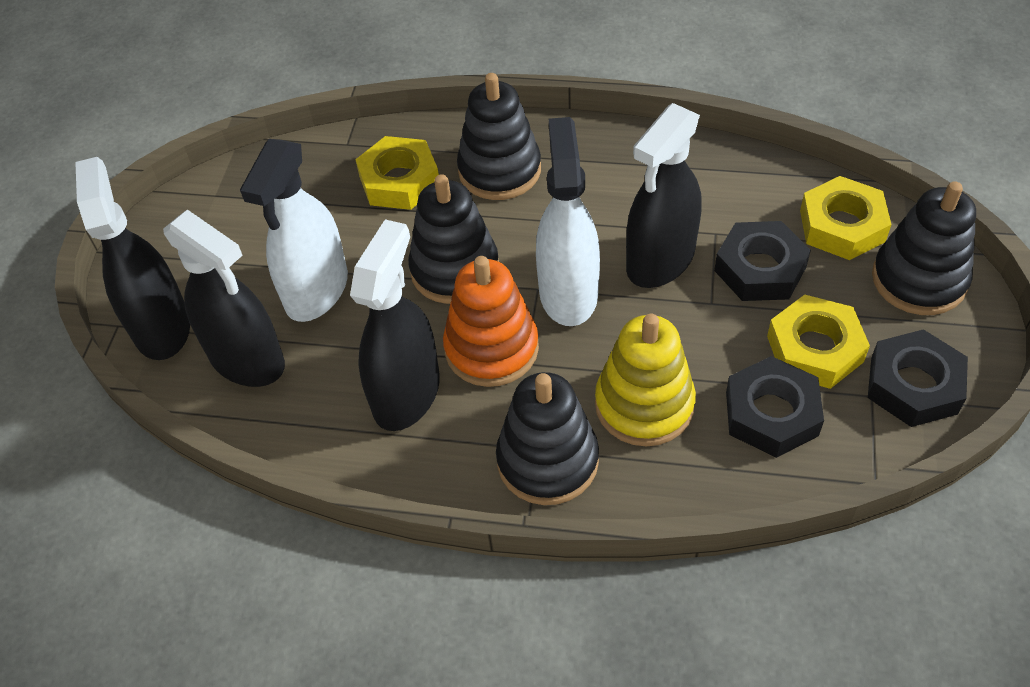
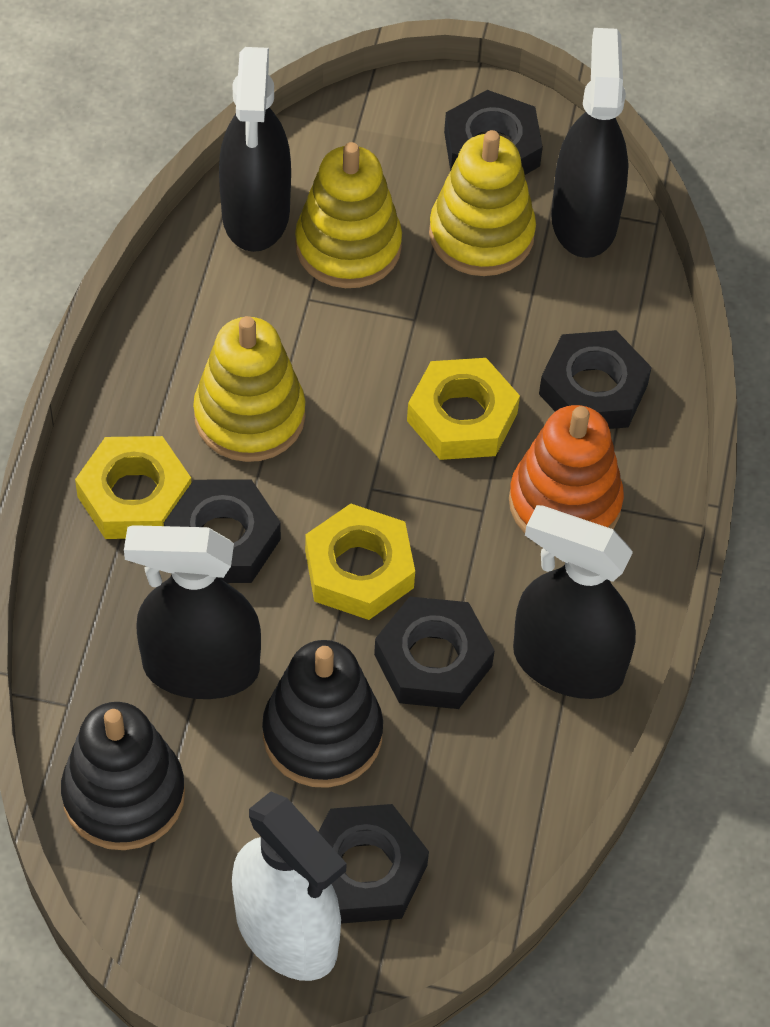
black nut: 3 -> 5
black stacking toy: 4 -> 2
white spray bottle: 2 -> 1
yellow stacking toy: 1 -> 3

